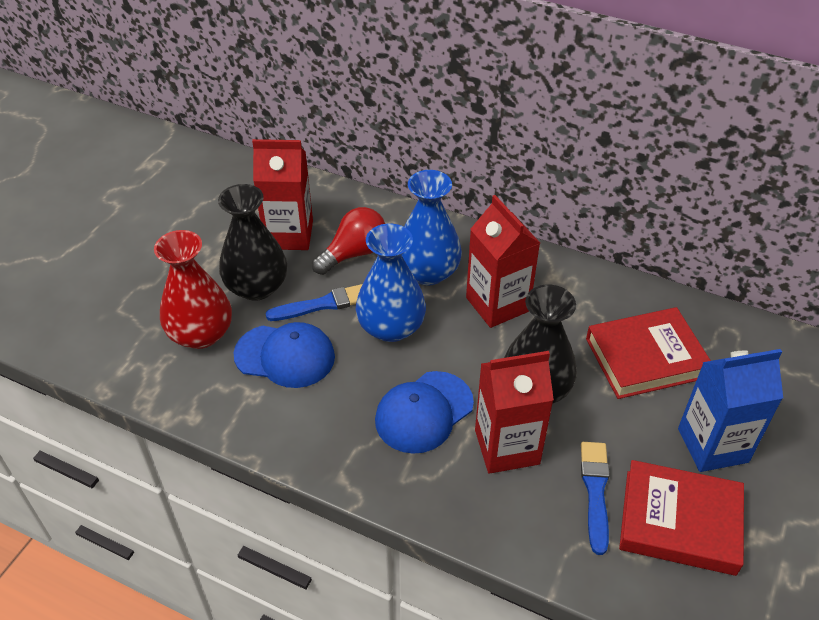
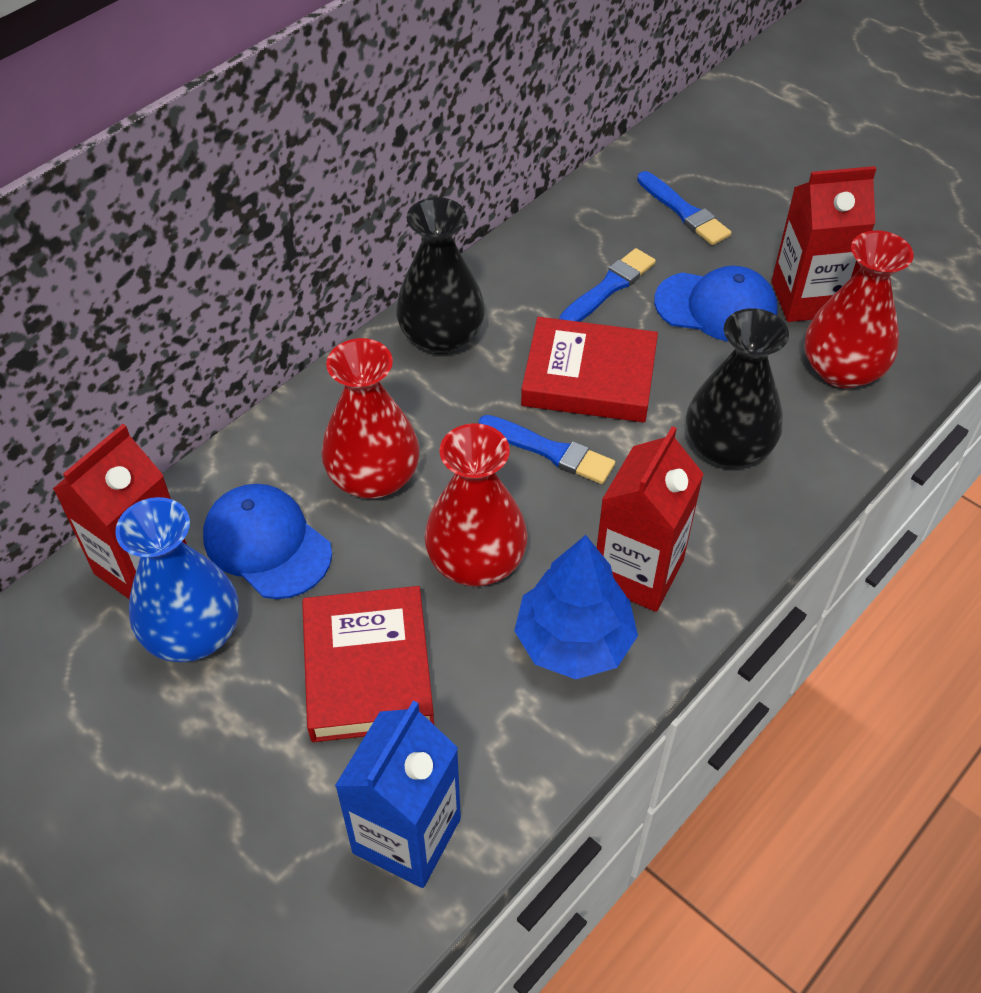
blue brush: 2 -> 3
blue tree: 0 -> 1
blue vase: 2 -> 1
red light bulb: 1 -> 0
red vase: 1 -> 3

